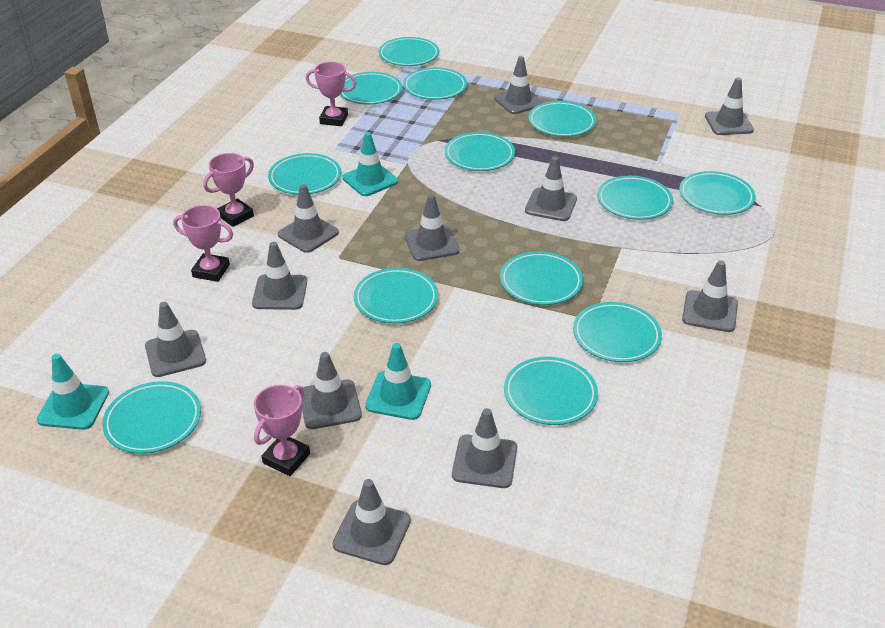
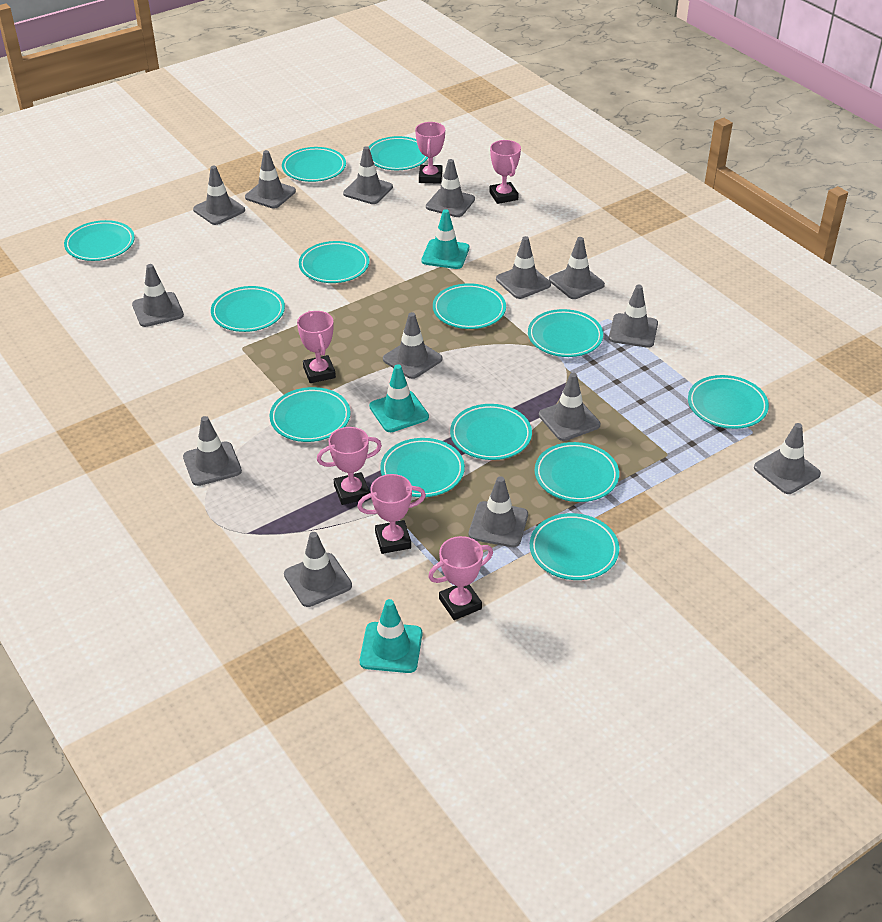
grey traffic cone: 11 -> 14
pink trophy: 4 -> 6

